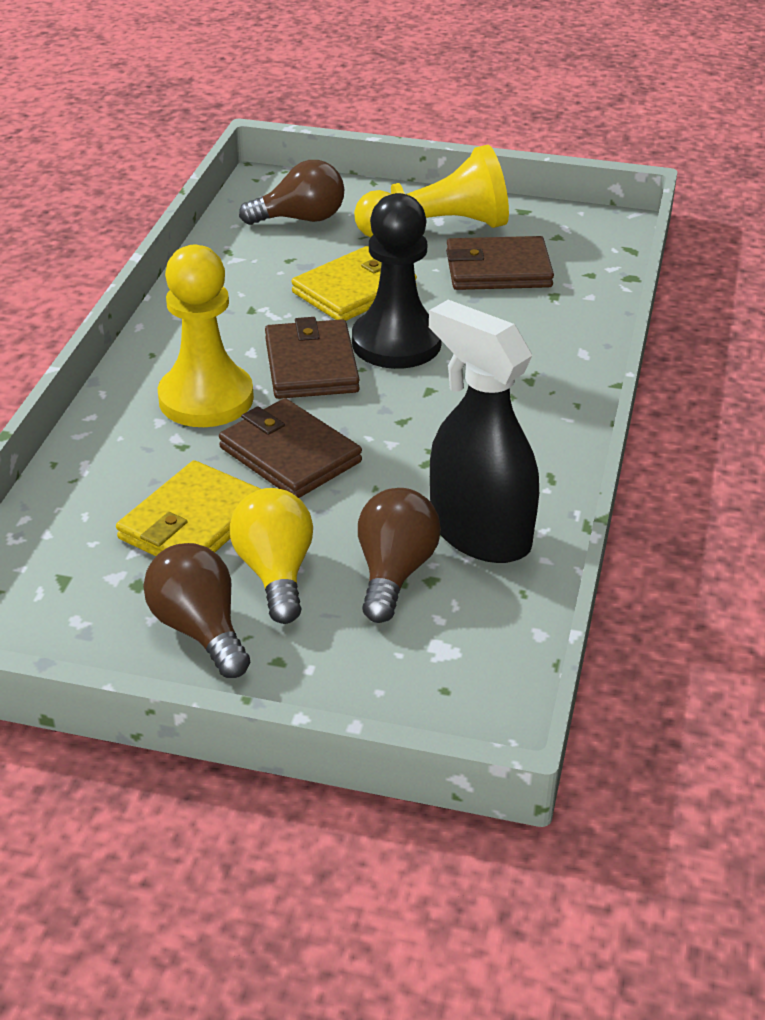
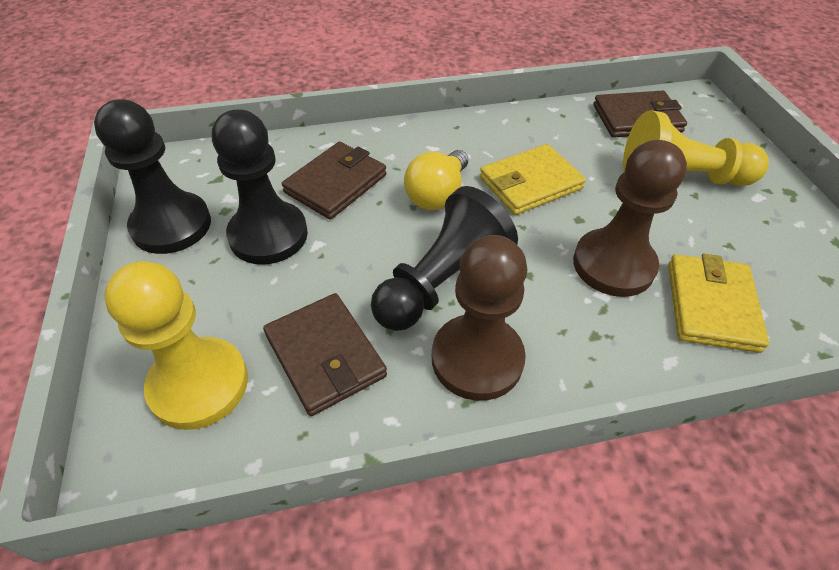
black pawn: 1 -> 3
black spray bottle: 1 -> 0
brown light bulb: 3 -> 0
brown pawn: 0 -> 2

